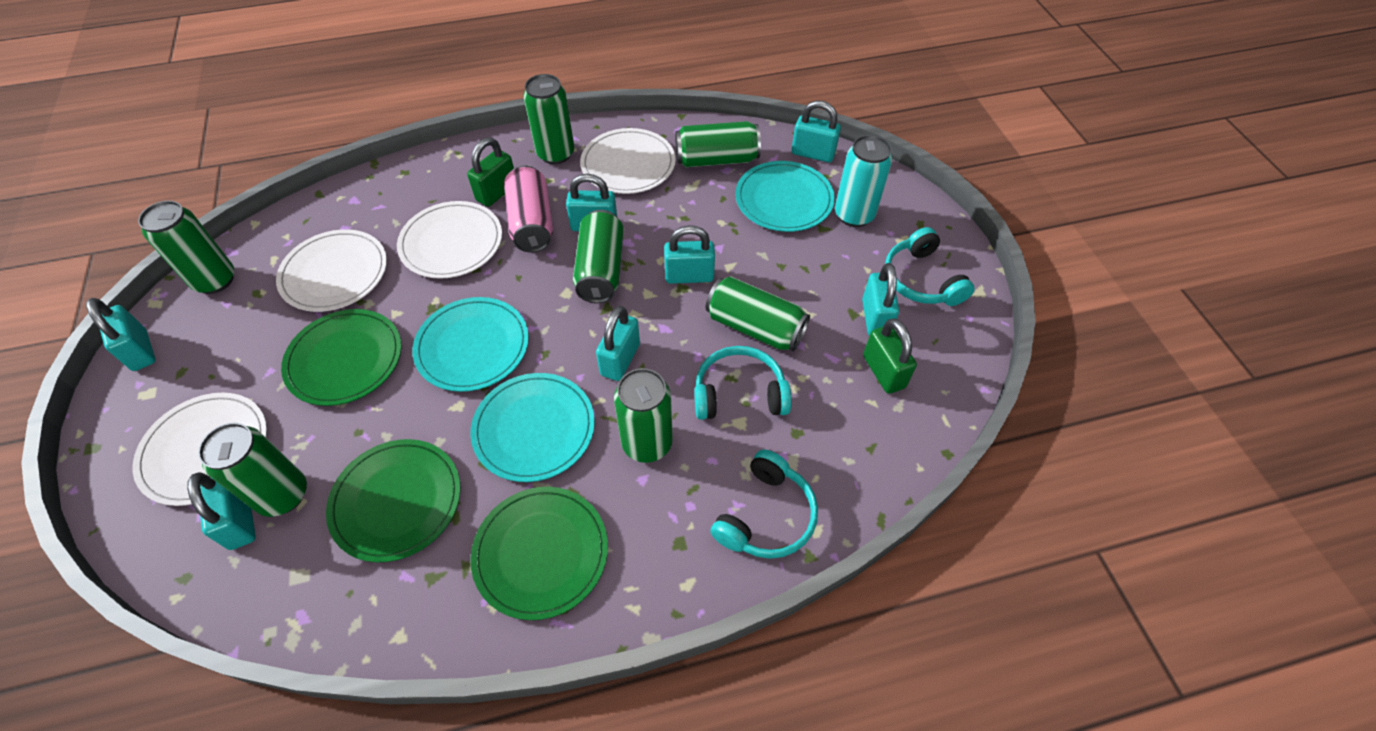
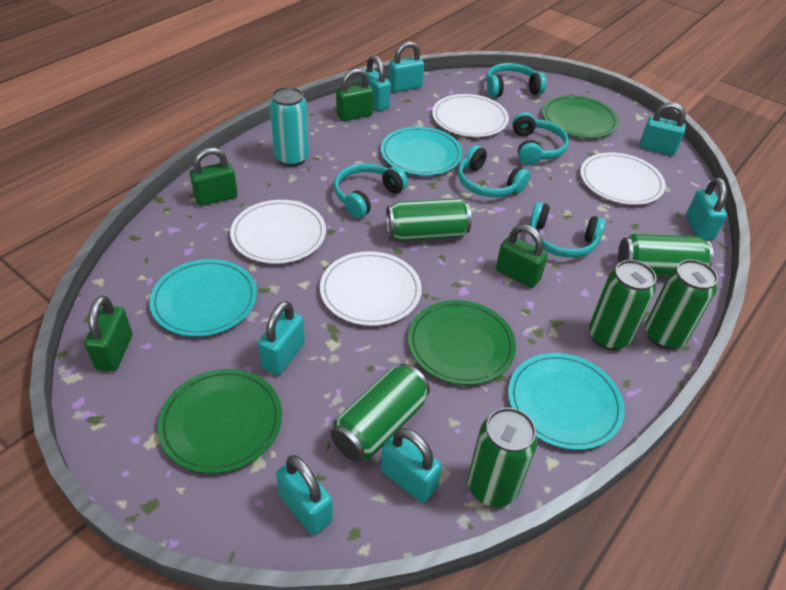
green can: 7 -> 6
green padlock: 2 -> 4
pink can: 1 -> 0
turquoise headphones: 3 -> 5

